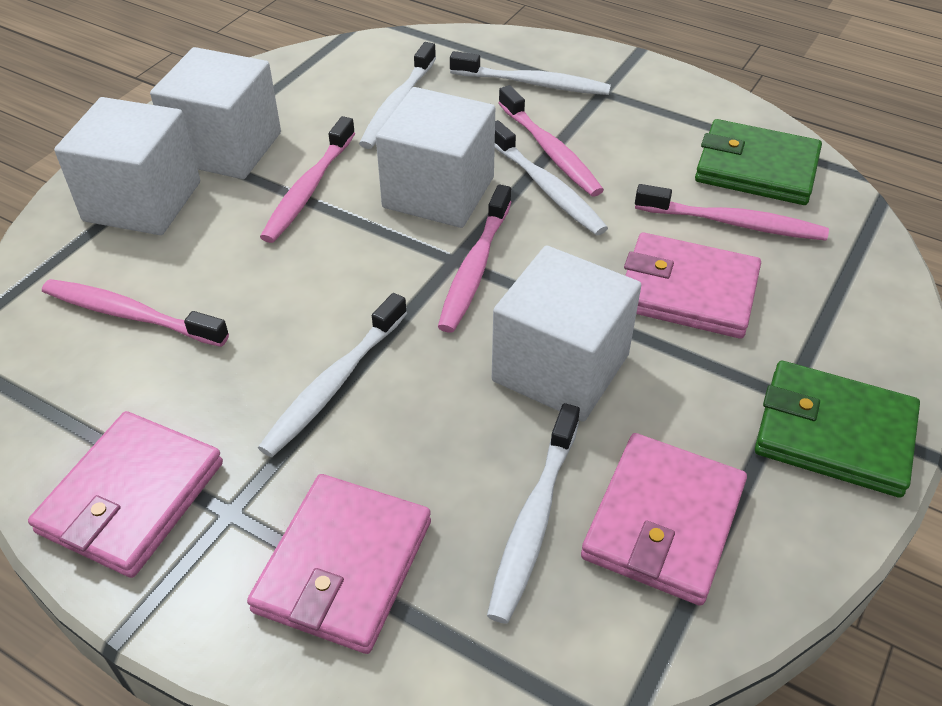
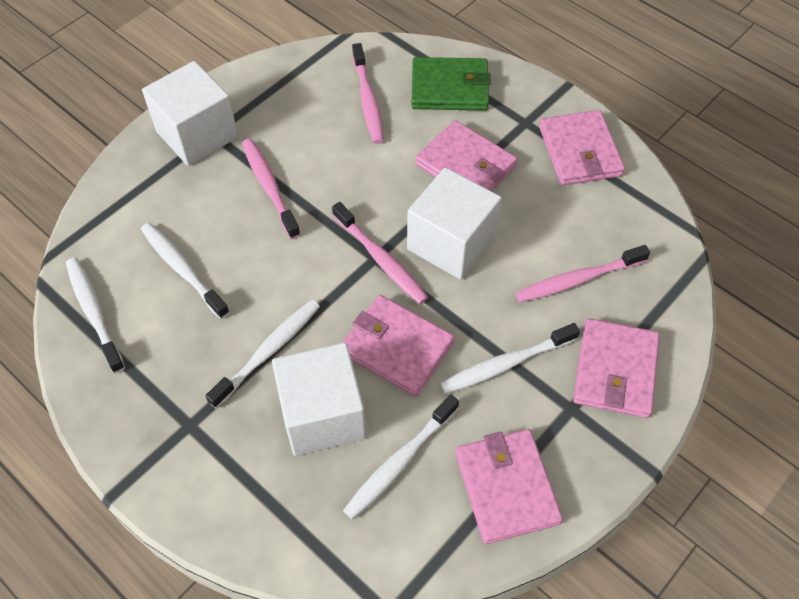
green wallet: 2 -> 1
pink toothbrush: 5 -> 4
pink wallet: 4 -> 5
white cube: 4 -> 3

